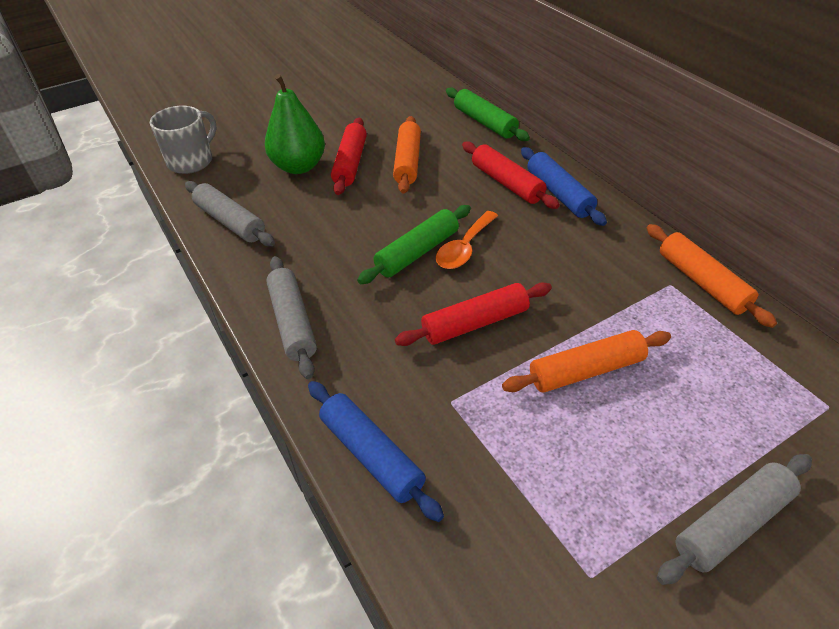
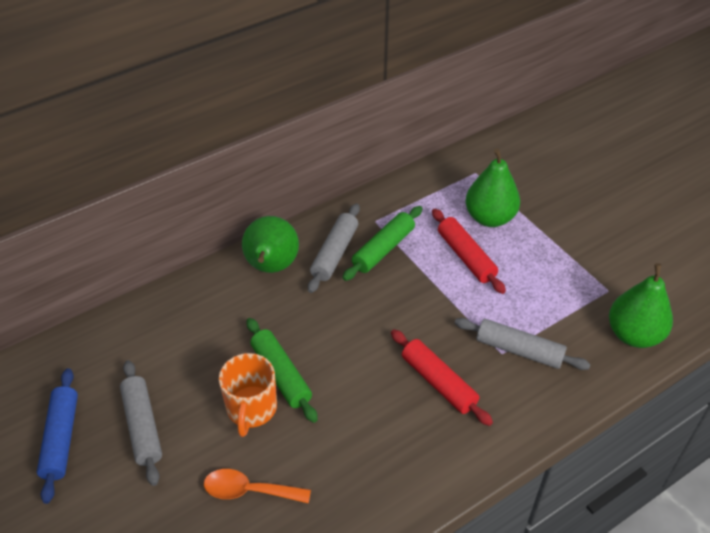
blue rolling pin: 2 -> 1
green pear: 1 -> 3
grey mug: 1 -> 0
orange mug: 0 -> 1
orange rolling pin: 3 -> 0
red rolling pin: 3 -> 2

